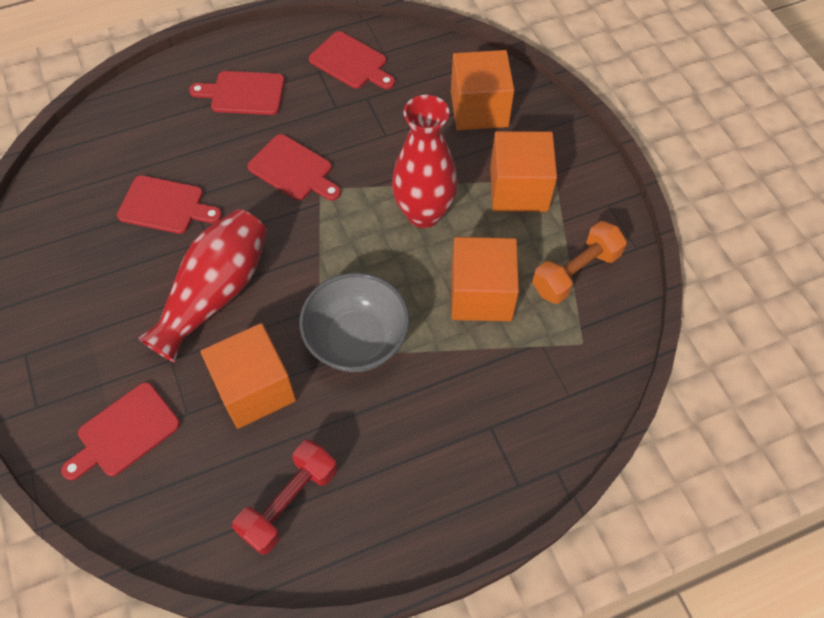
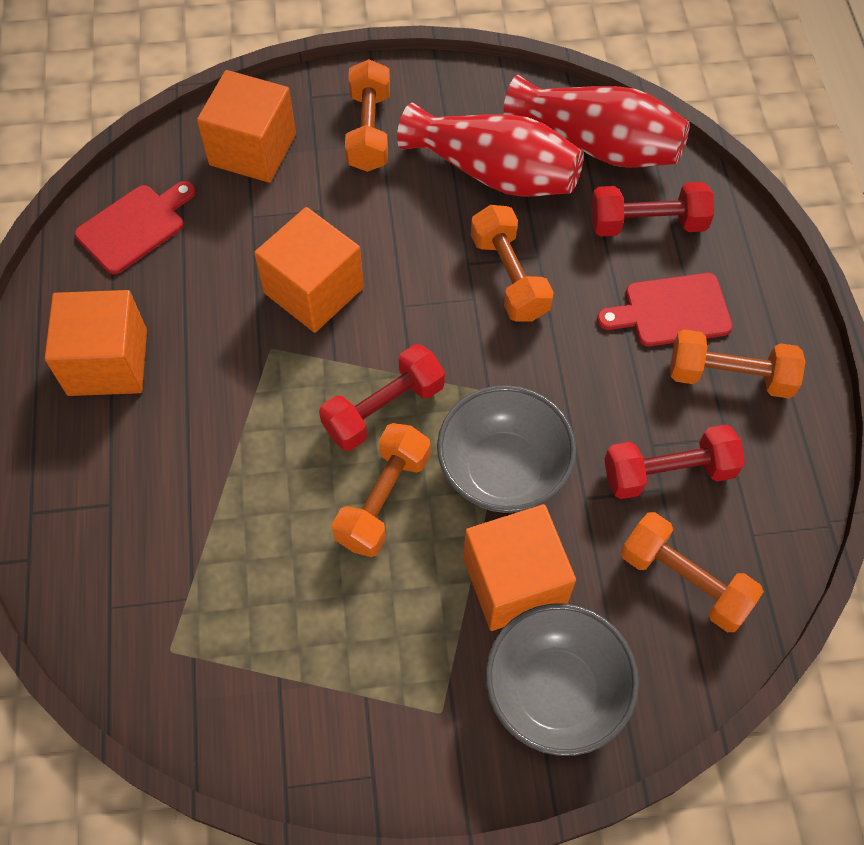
grey bowl: 1 -> 2
orange dumbbell: 1 -> 5
red cutting board: 5 -> 2
red dumbbell: 1 -> 3

